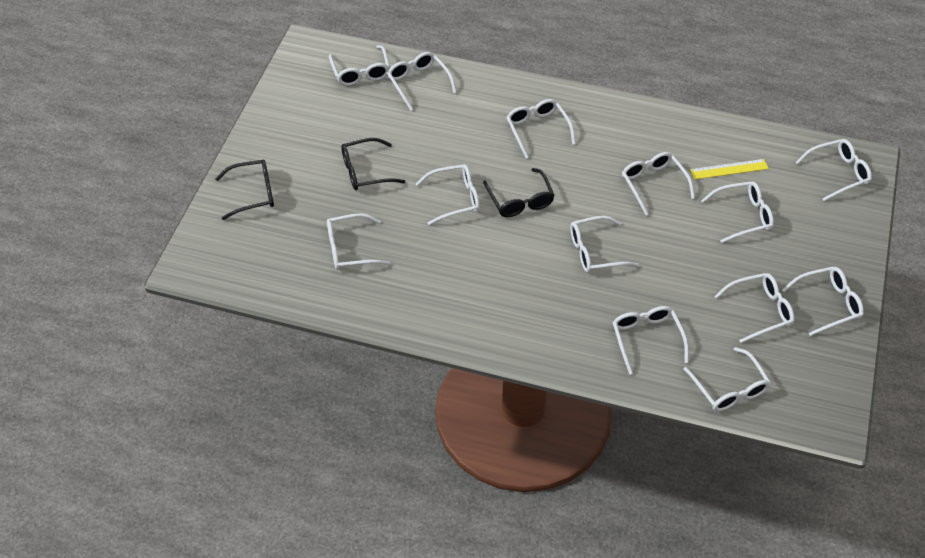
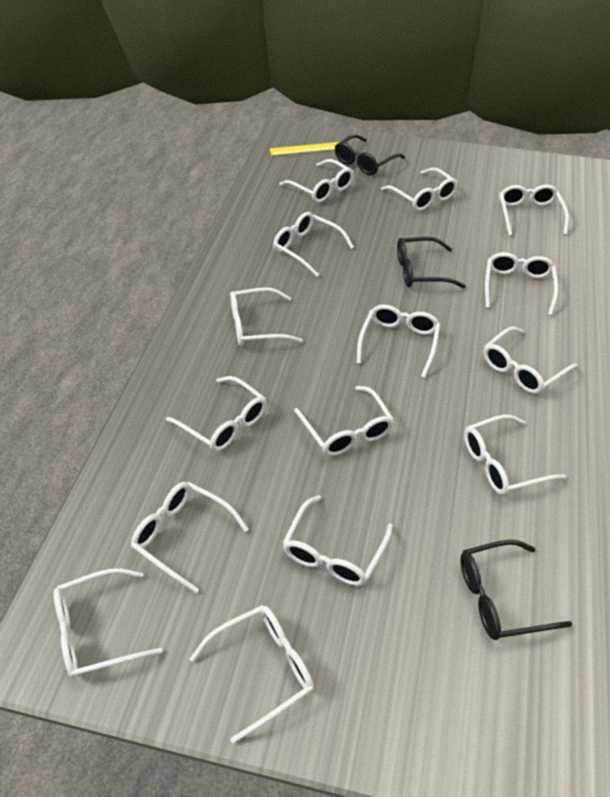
white glasses: 13 -> 15

